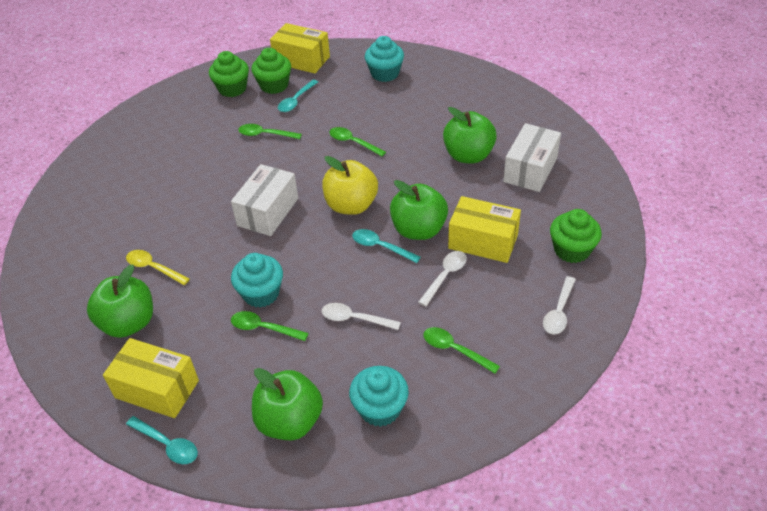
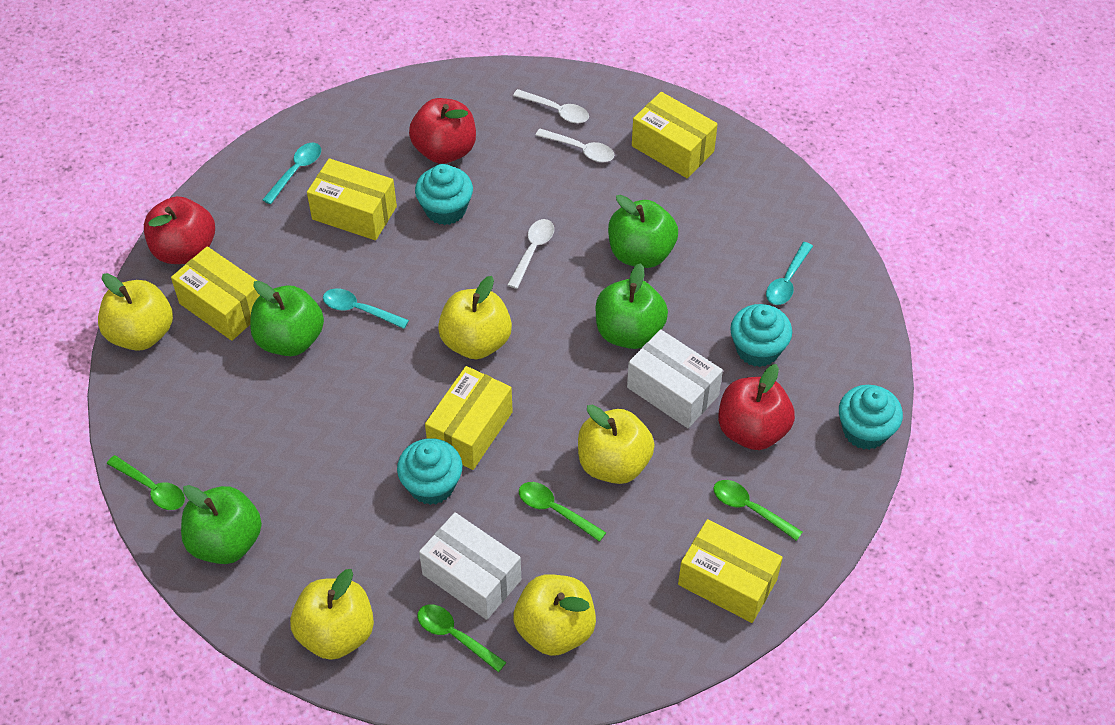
green cupcake: 3 -> 0
red apple: 0 -> 3
turquoise cupcake: 3 -> 4
yellow apple: 1 -> 5
yellow box: 3 -> 5
yellow spoon: 1 -> 0

